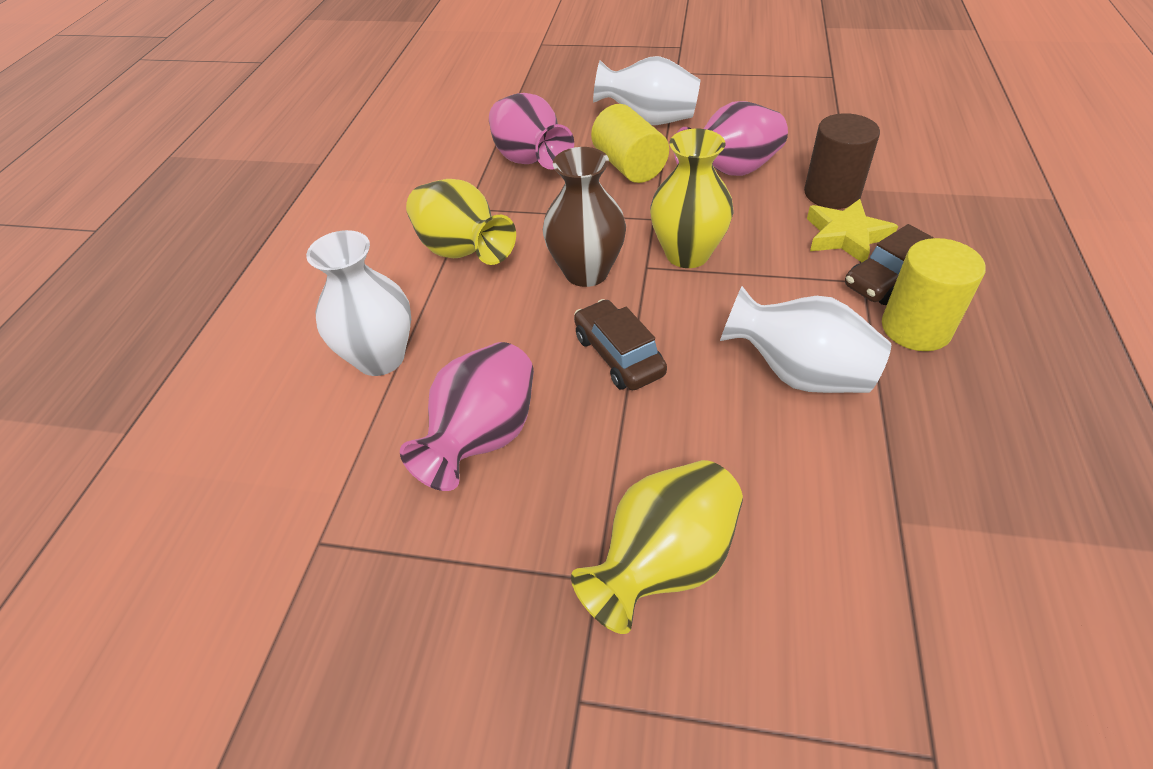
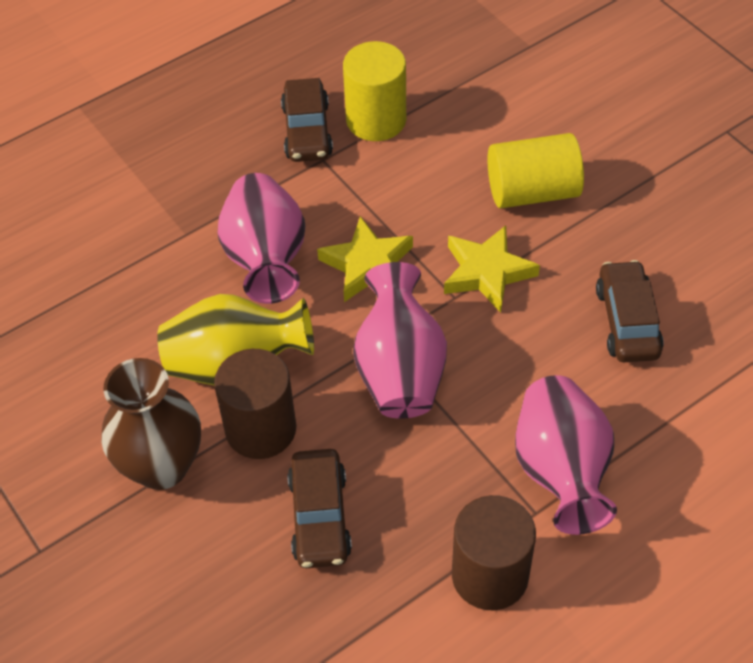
brown car: 2 -> 3
brown cylinder: 1 -> 2
white vase: 3 -> 0
yellow star: 1 -> 2
yellow vase: 3 -> 1

